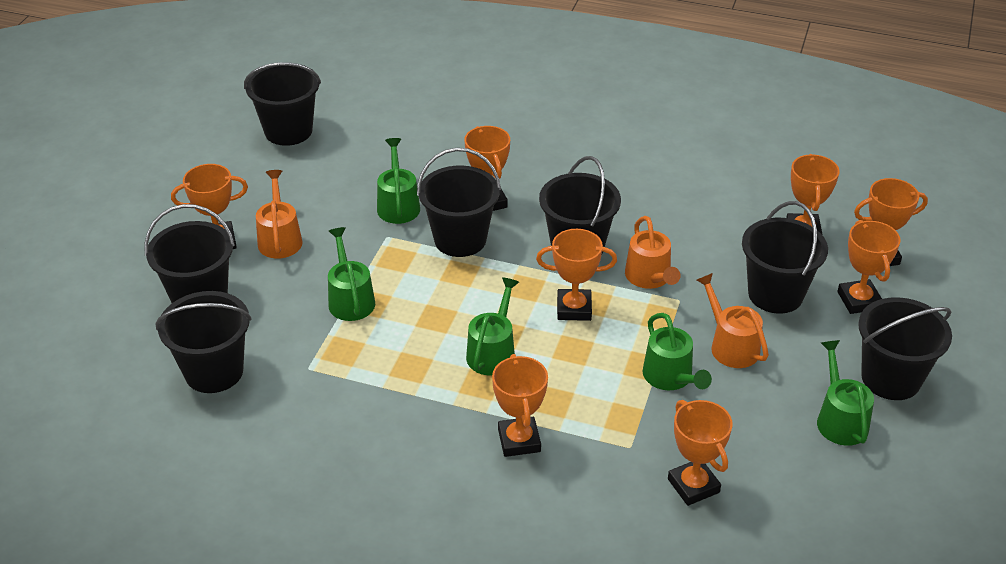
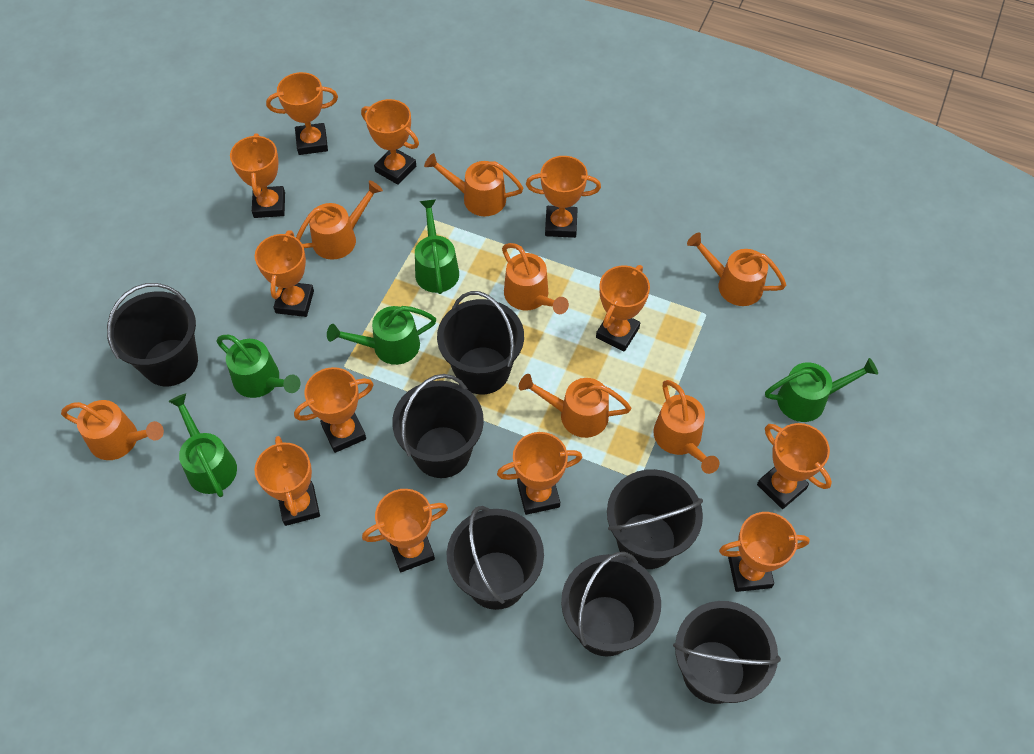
orange trophy: 8 -> 12
orange watering can: 3 -> 7

